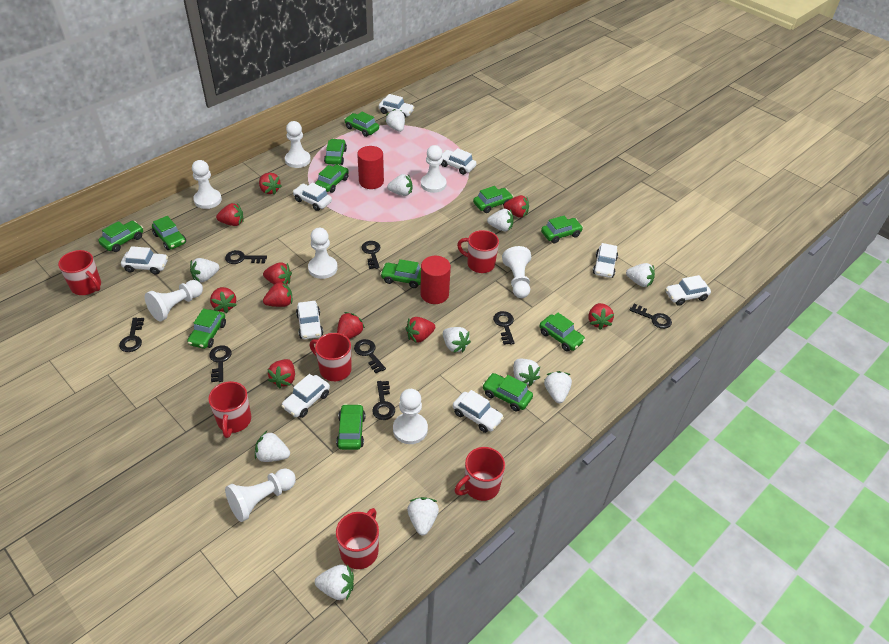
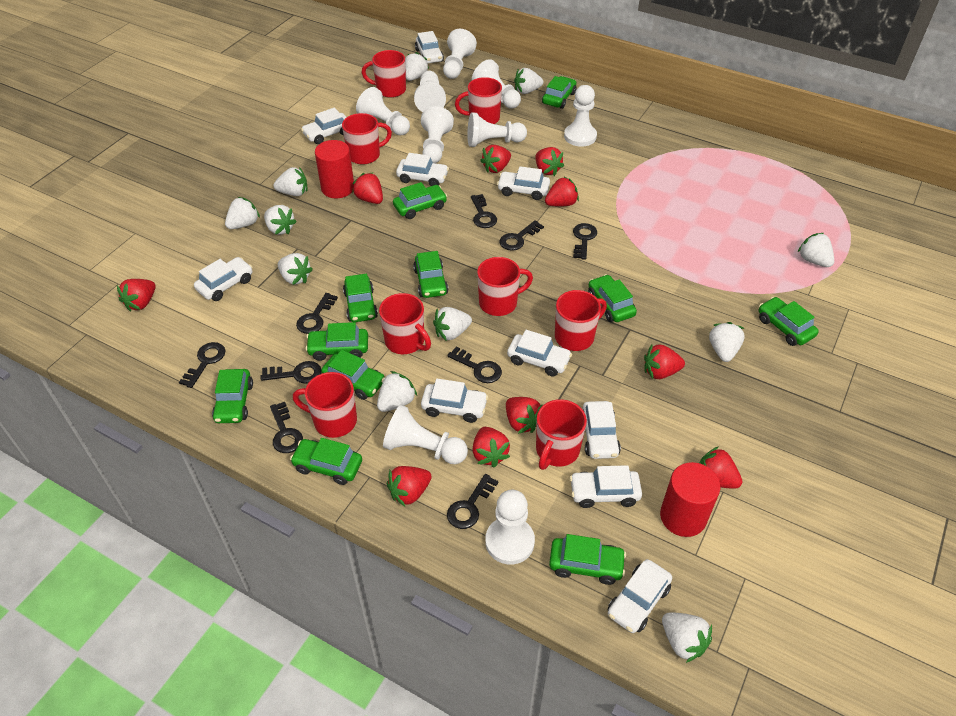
black key: 8 -> 9
green car: 12 -> 11
red mug: 6 -> 8
white car: 9 -> 10
white pawn: 8 -> 9

